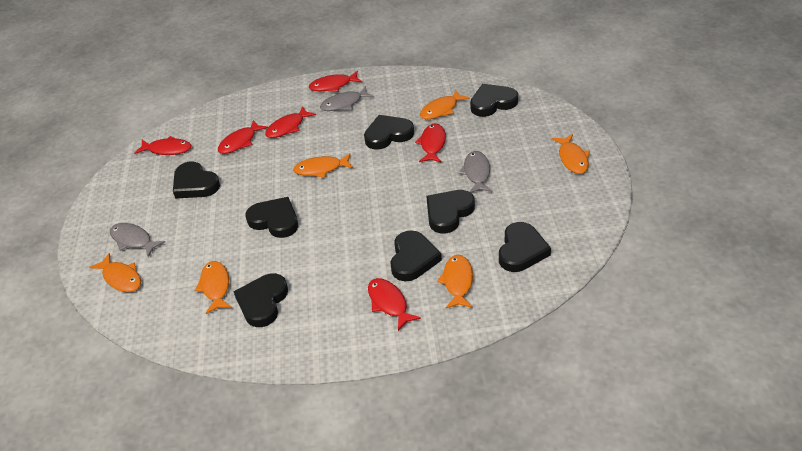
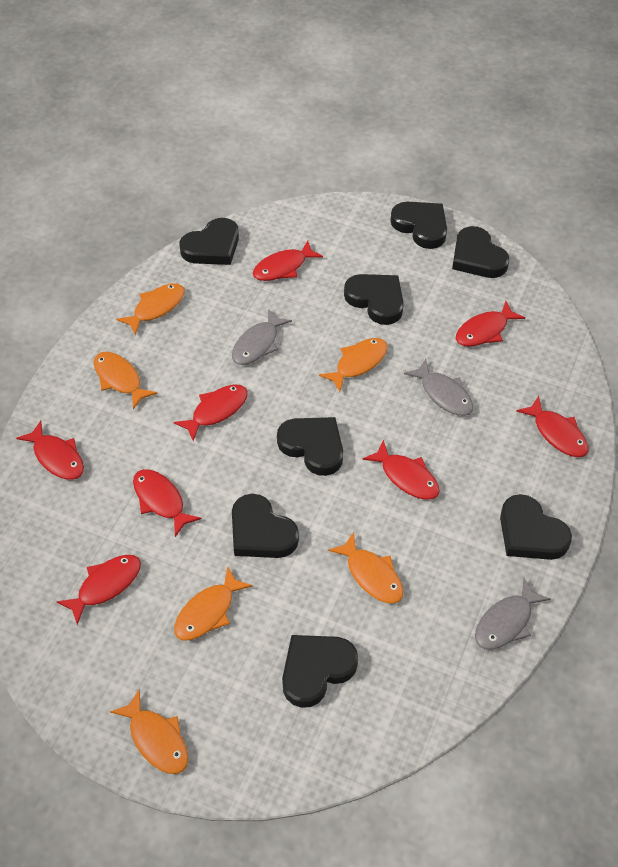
red fish: 6 -> 8

